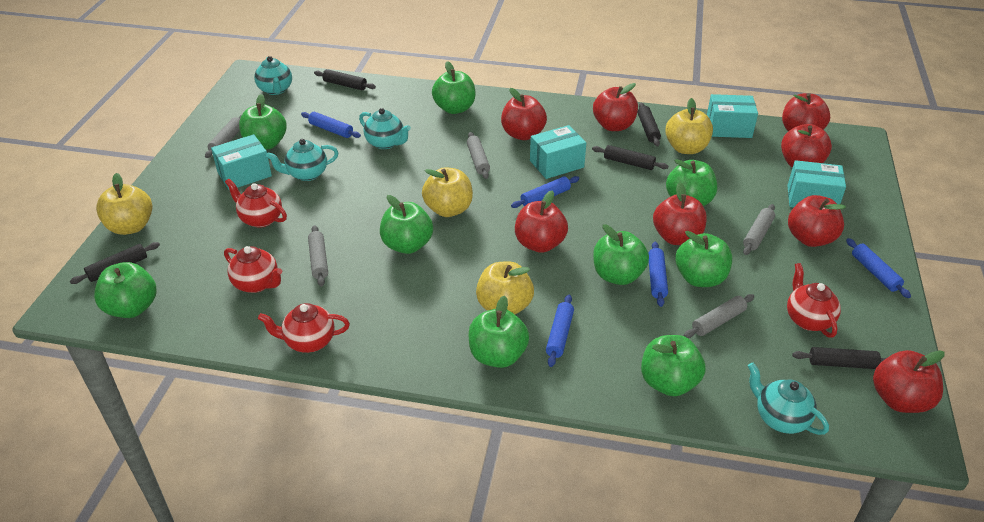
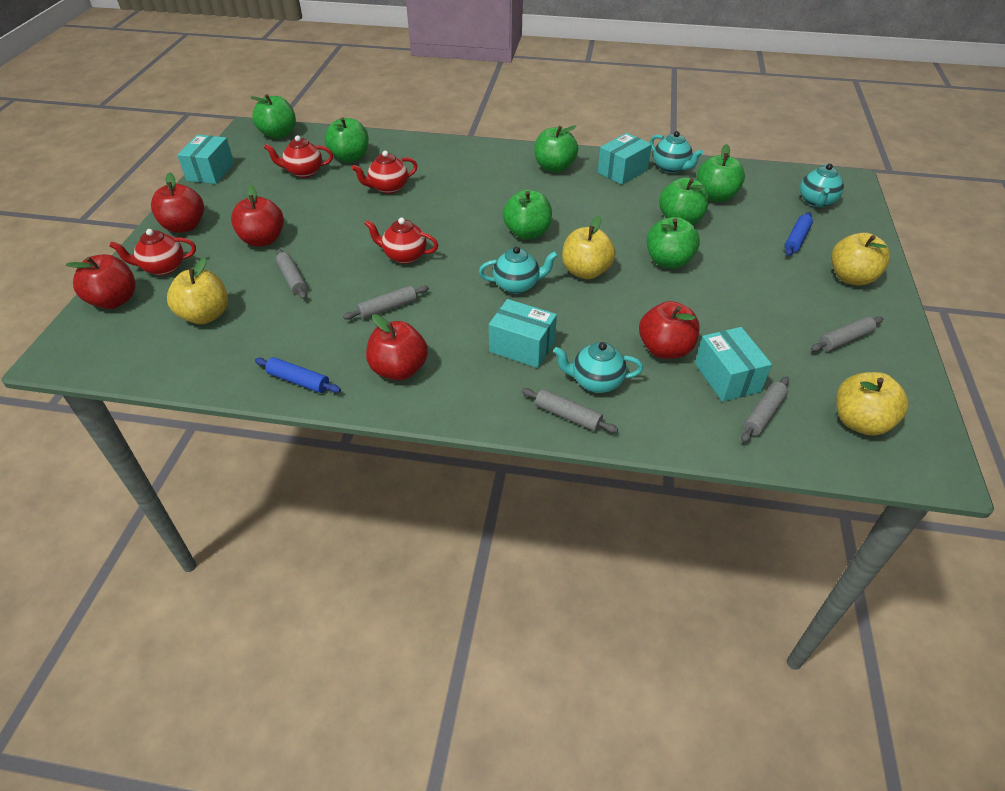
black rolling pin: 5 -> 0
blue rolling pin: 5 -> 2
green apple: 9 -> 7
red apple: 8 -> 5

